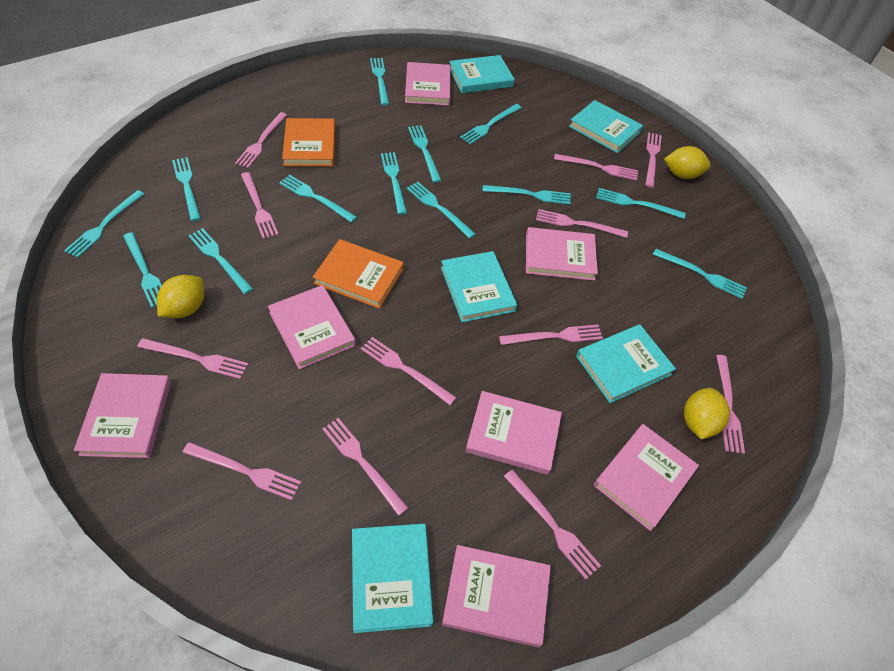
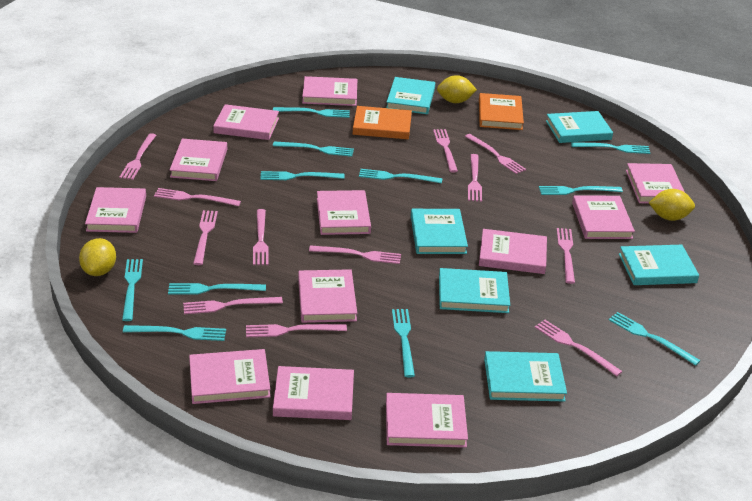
pink book: 7 -> 12
turquoise book: 5 -> 6
turquoise fork: 13 -> 11

